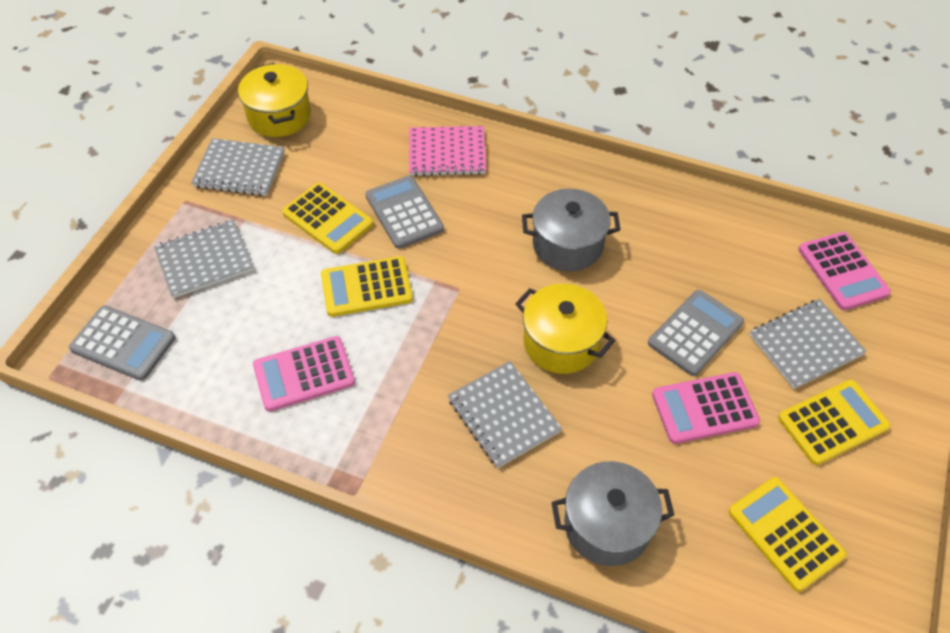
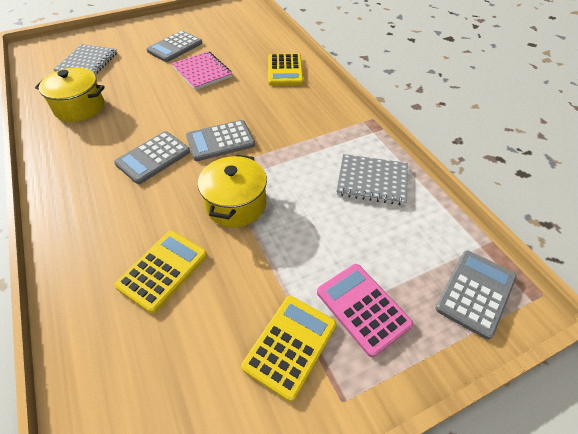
grey calculator: 3 -> 4
grey notebook: 4 -> 2
grey pot: 2 -> 0
pink calculator: 3 -> 1
yellow calculator: 4 -> 3

